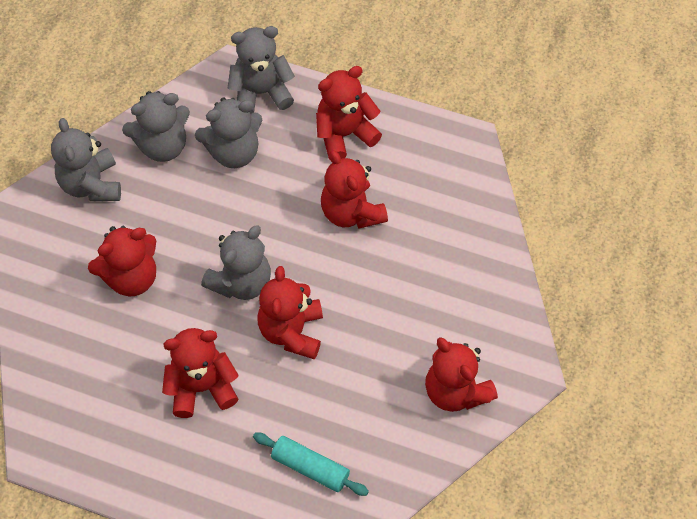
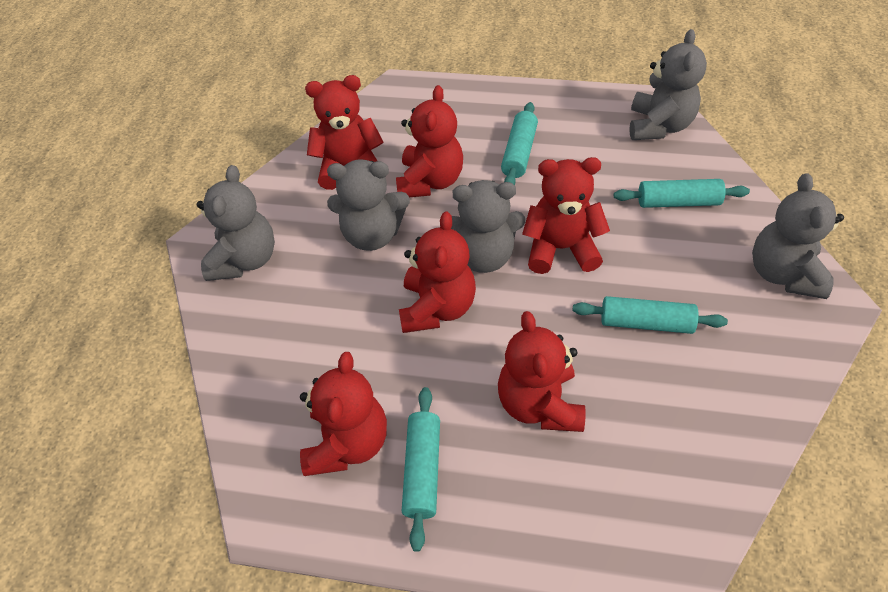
turquoise rolling pin: 1 -> 4

